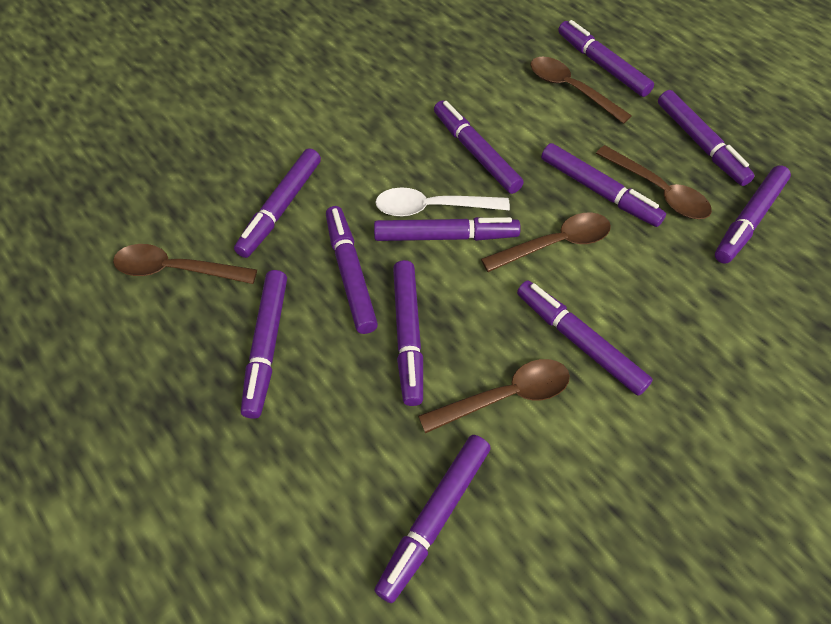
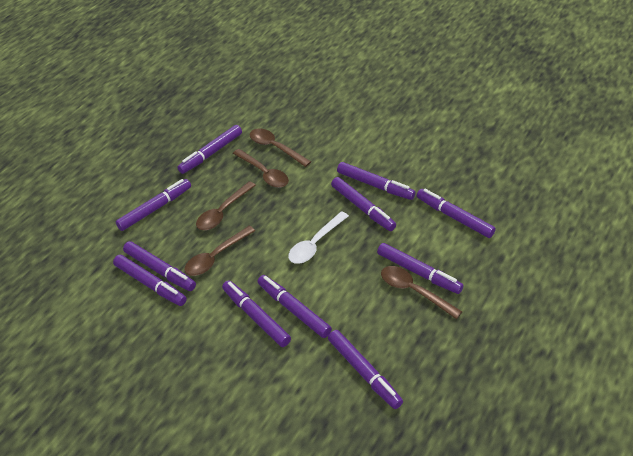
purple marker: 12 -> 11

